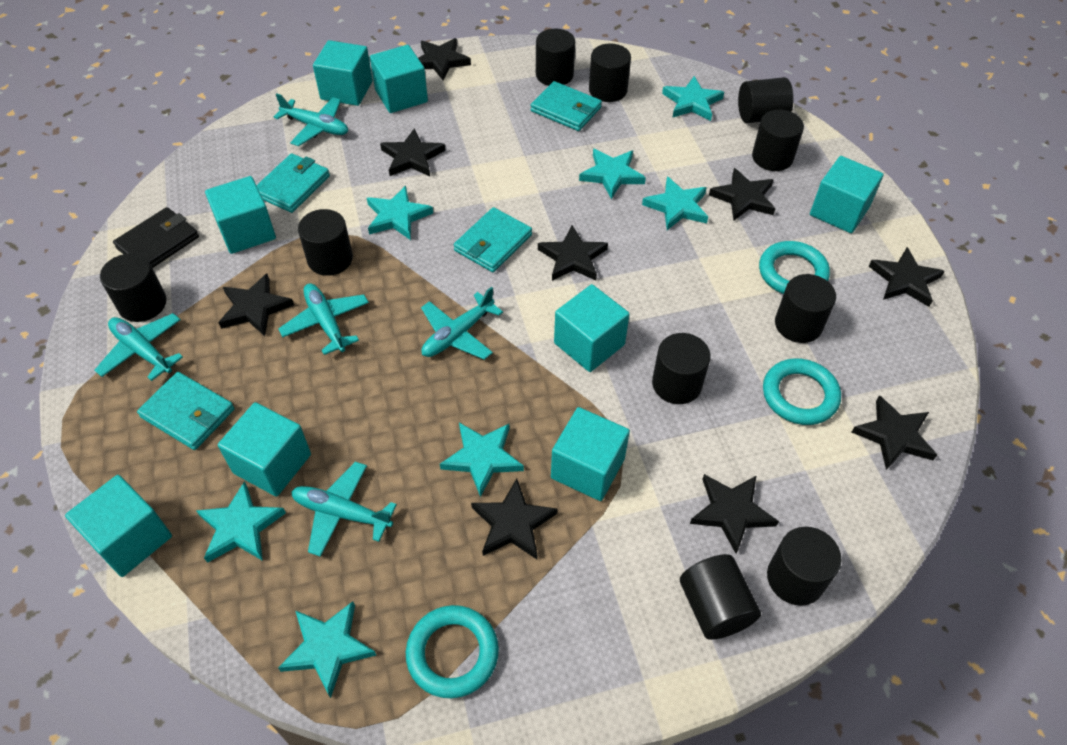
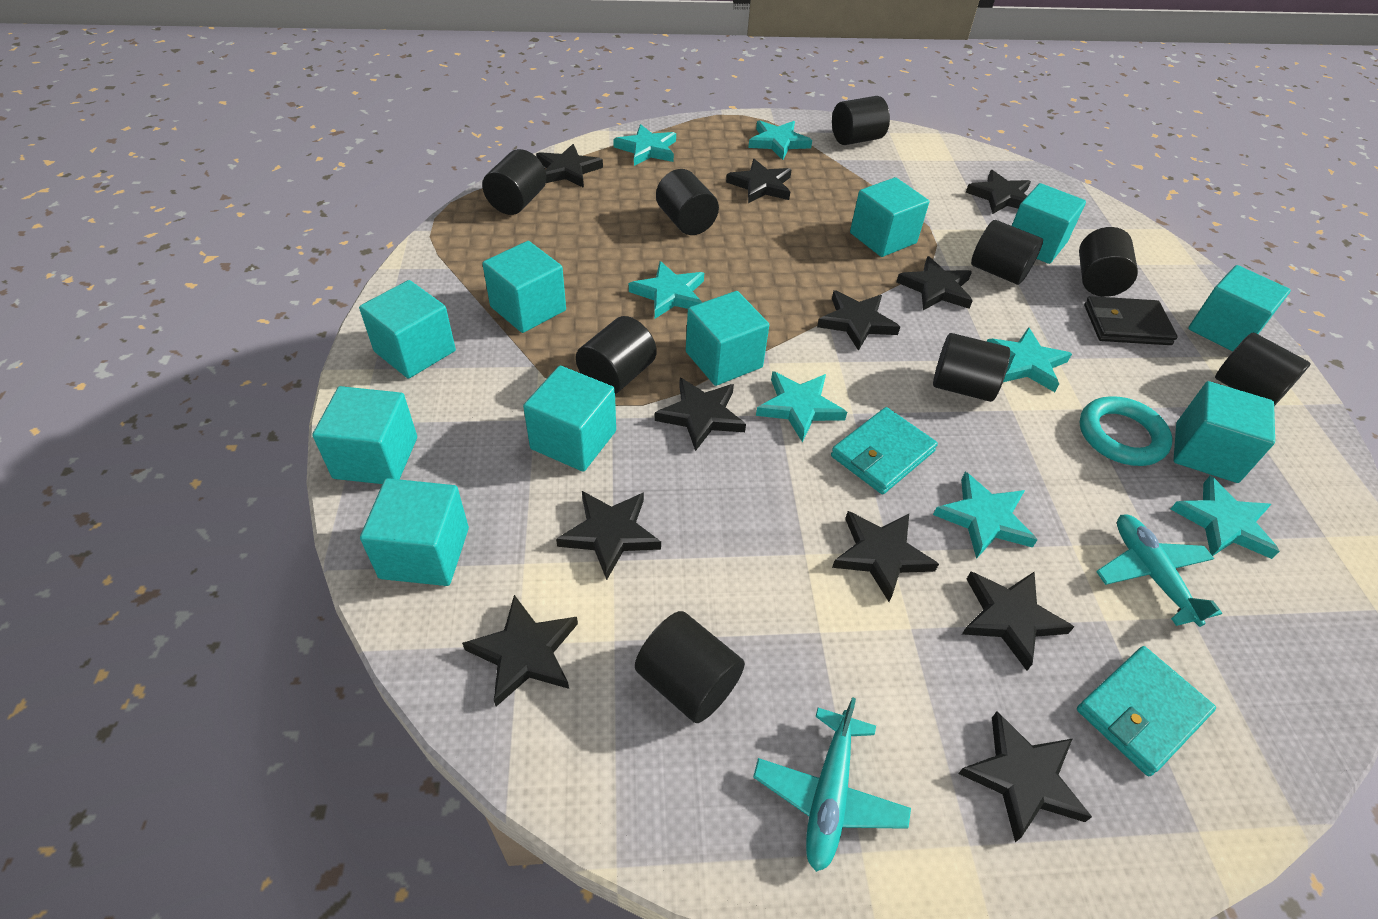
black cylinder: 10 -> 9
black star: 9 -> 11
turquoise cube: 8 -> 10
turquoise plane: 5 -> 2
turquoise ring: 3 -> 1
turquoise wallet: 4 -> 2

